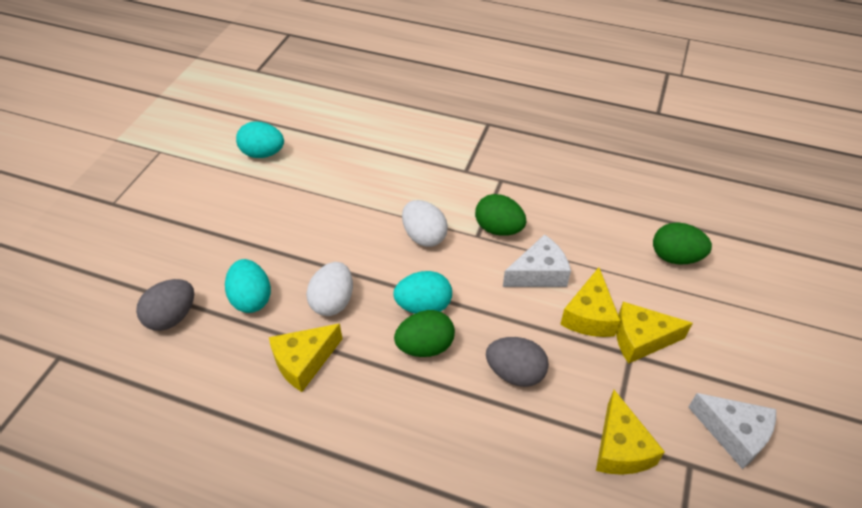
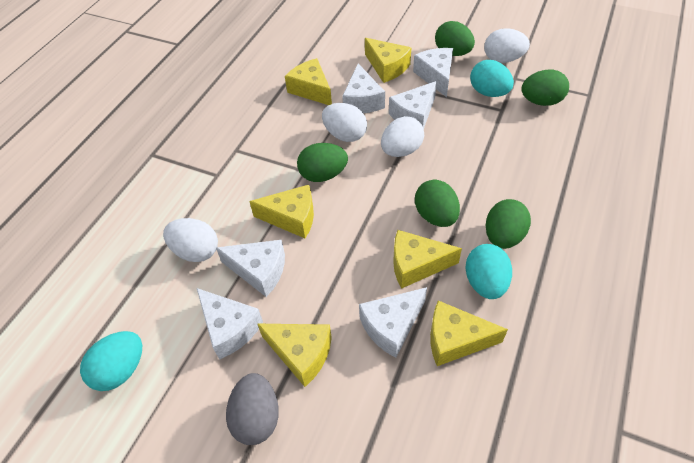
green egg: 3 -> 5
grey egg: 2 -> 1
white cheese: 2 -> 6
white egg: 2 -> 4
yellow cheese: 4 -> 6

